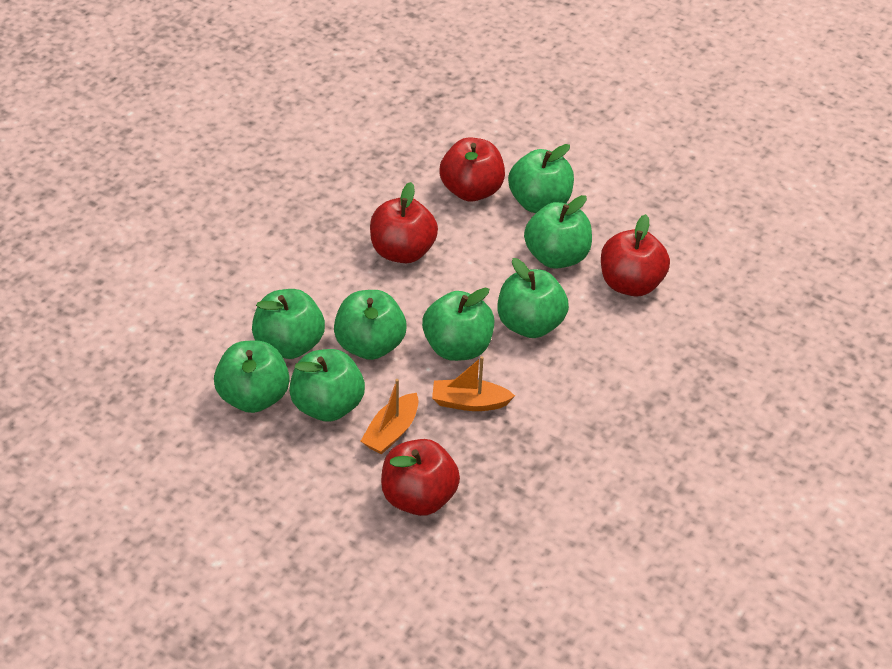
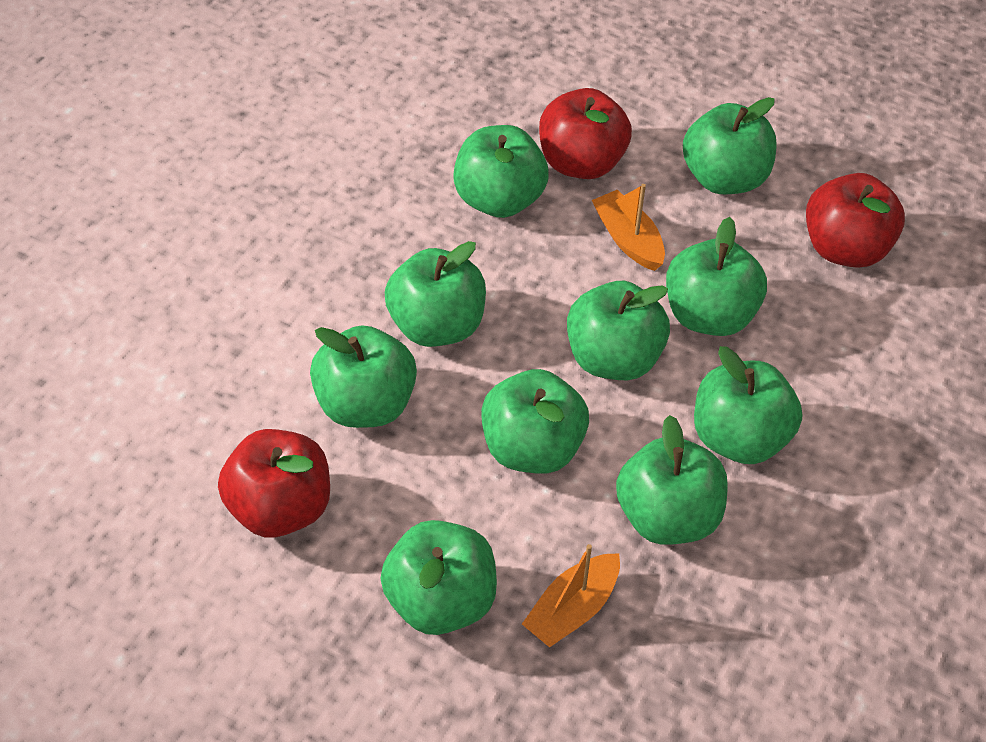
green apple: 8 -> 10
red apple: 4 -> 3

